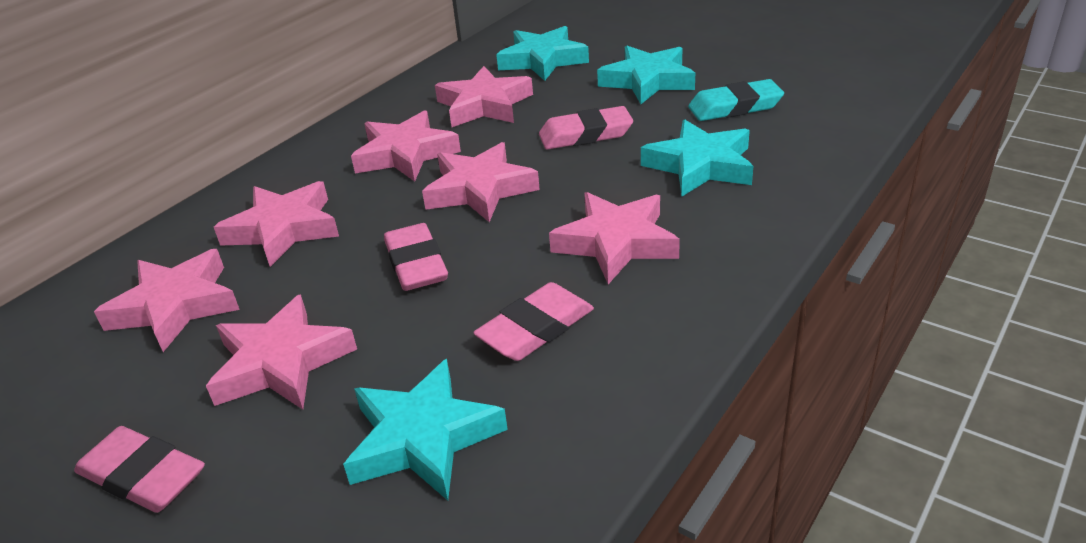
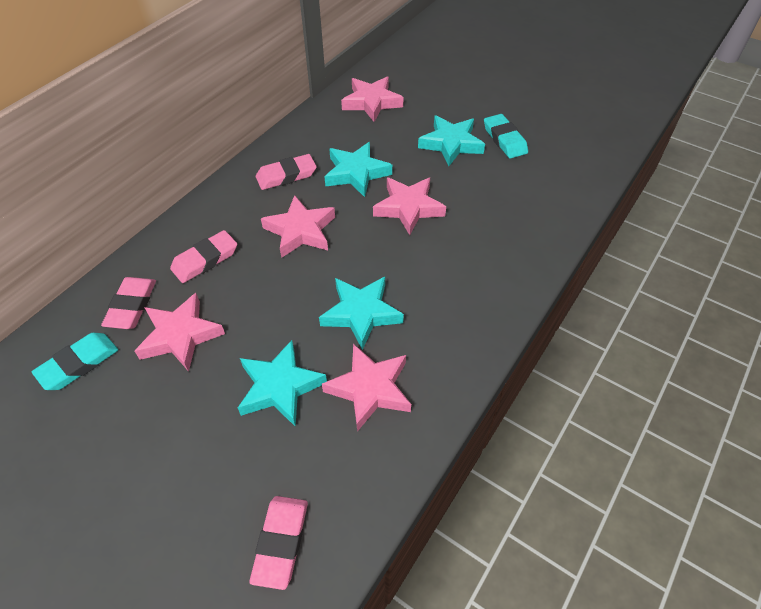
pink star: 7 -> 5
turquoise eraser: 1 -> 2

